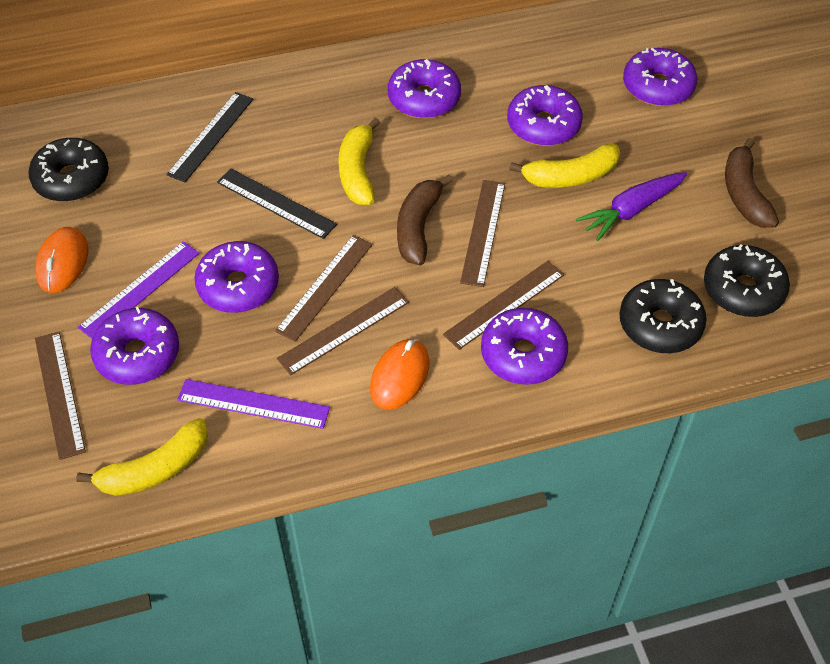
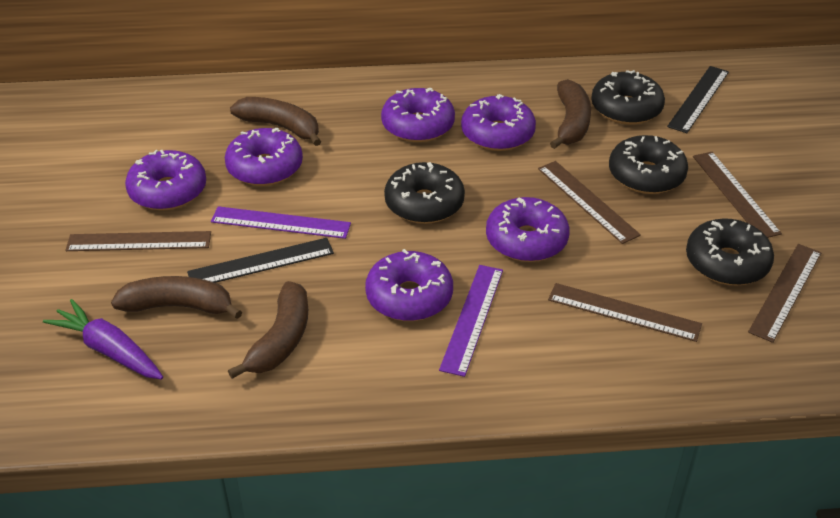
black donut: 3 -> 4
brown banana: 2 -> 4
orange mouse: 2 -> 0
yellow banana: 3 -> 0

